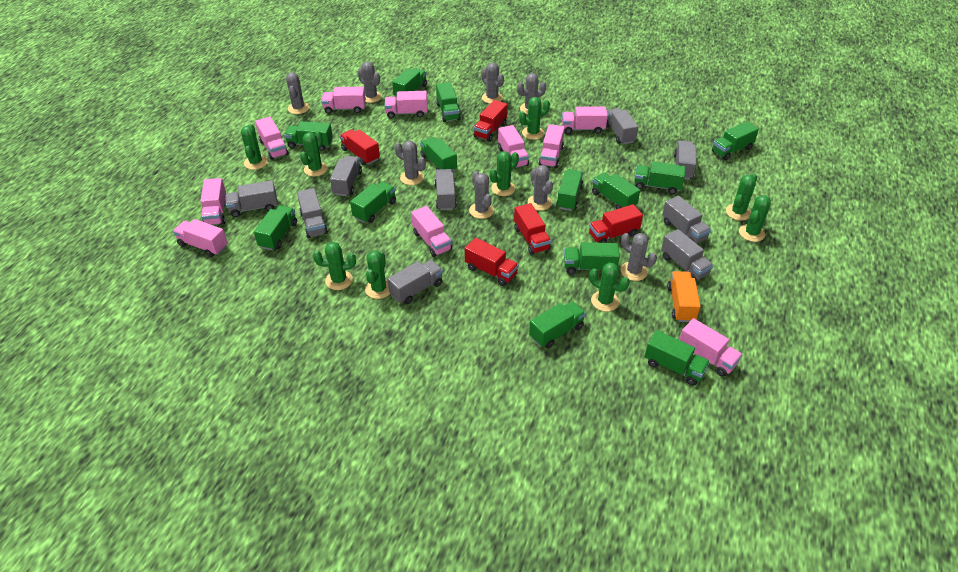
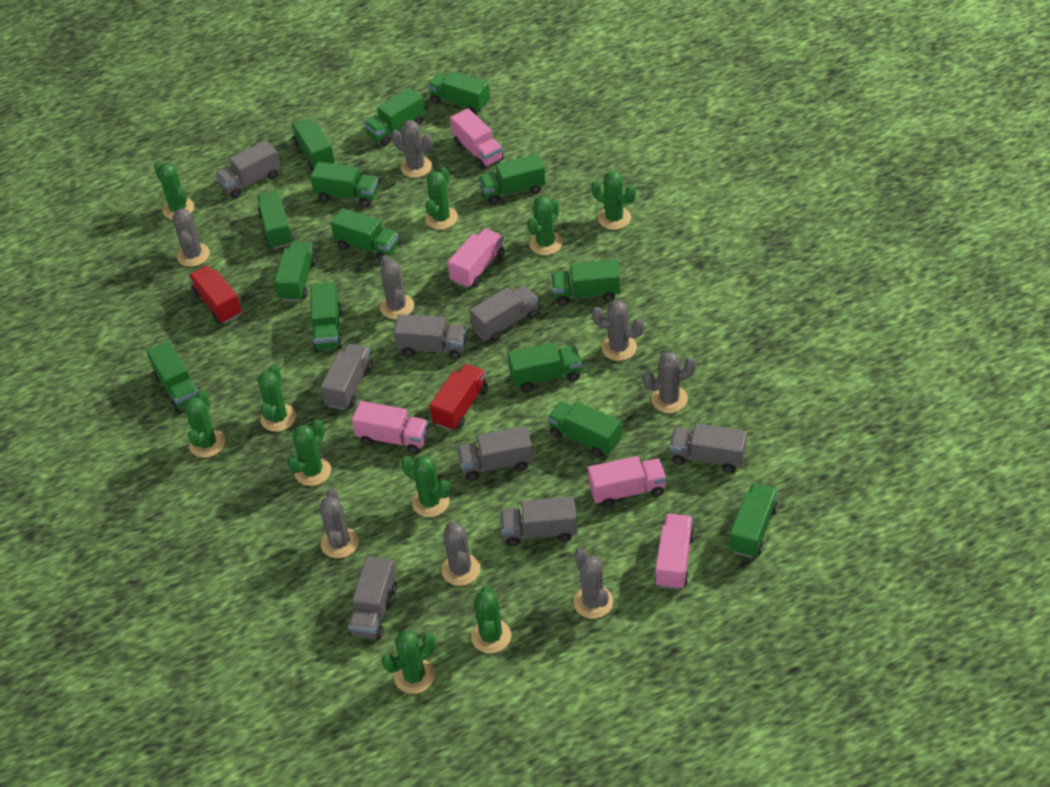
green cactus: 9 -> 10
green truck: 13 -> 14
grey truck: 9 -> 8
orange truck: 1 -> 0
pink truck: 10 -> 5
red truck: 5 -> 2

